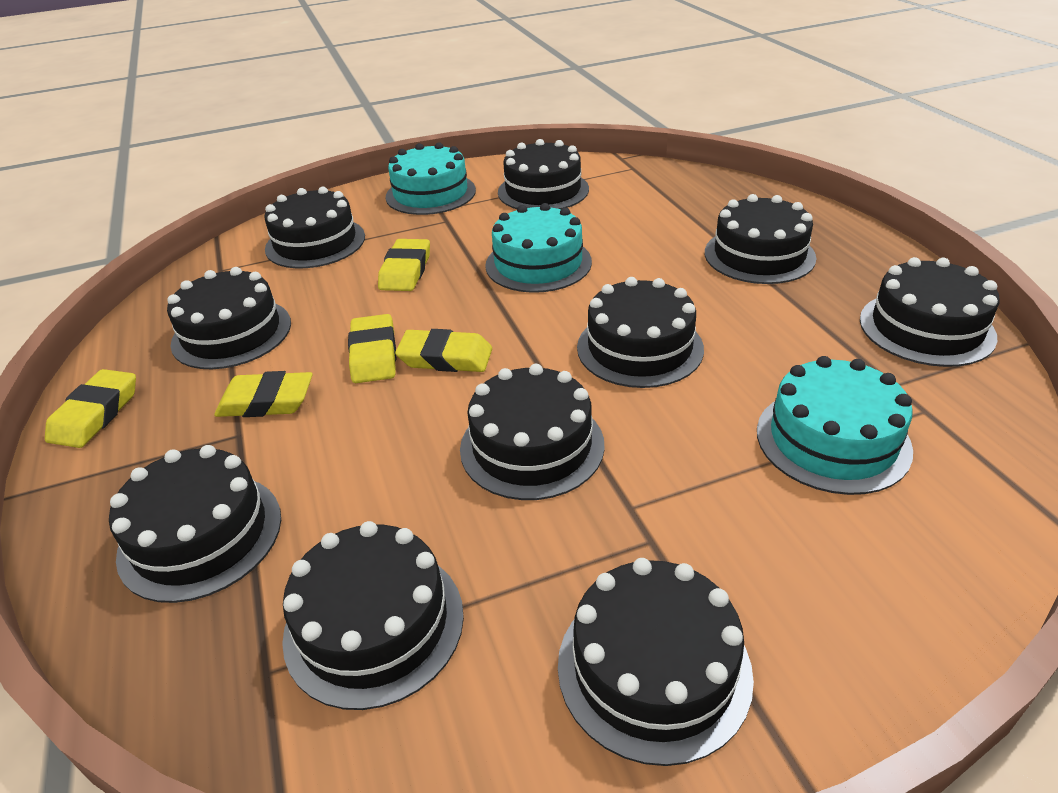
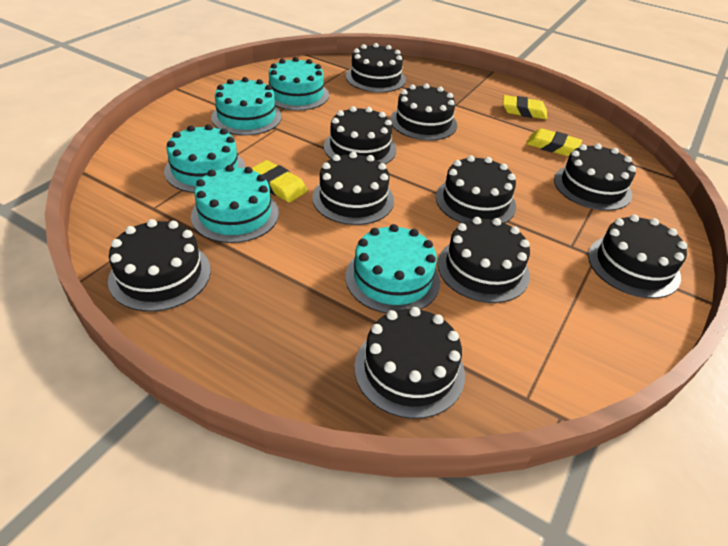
turquoise cake: 3 -> 5
yellow eraser: 5 -> 3

